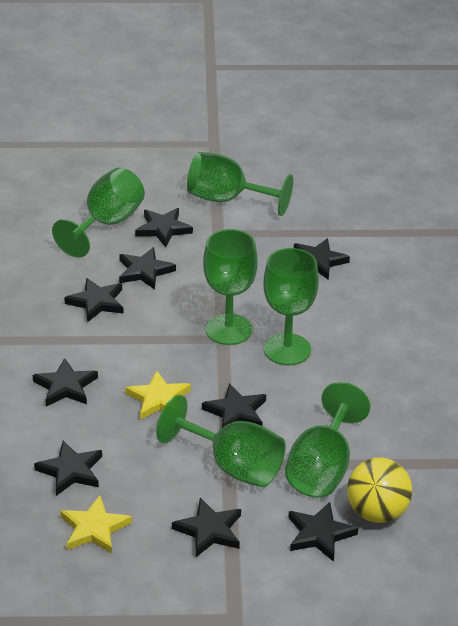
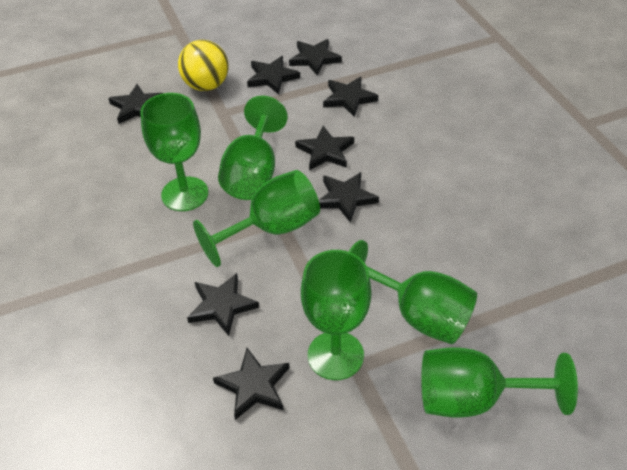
black star: 9 -> 8
yellow star: 2 -> 0

